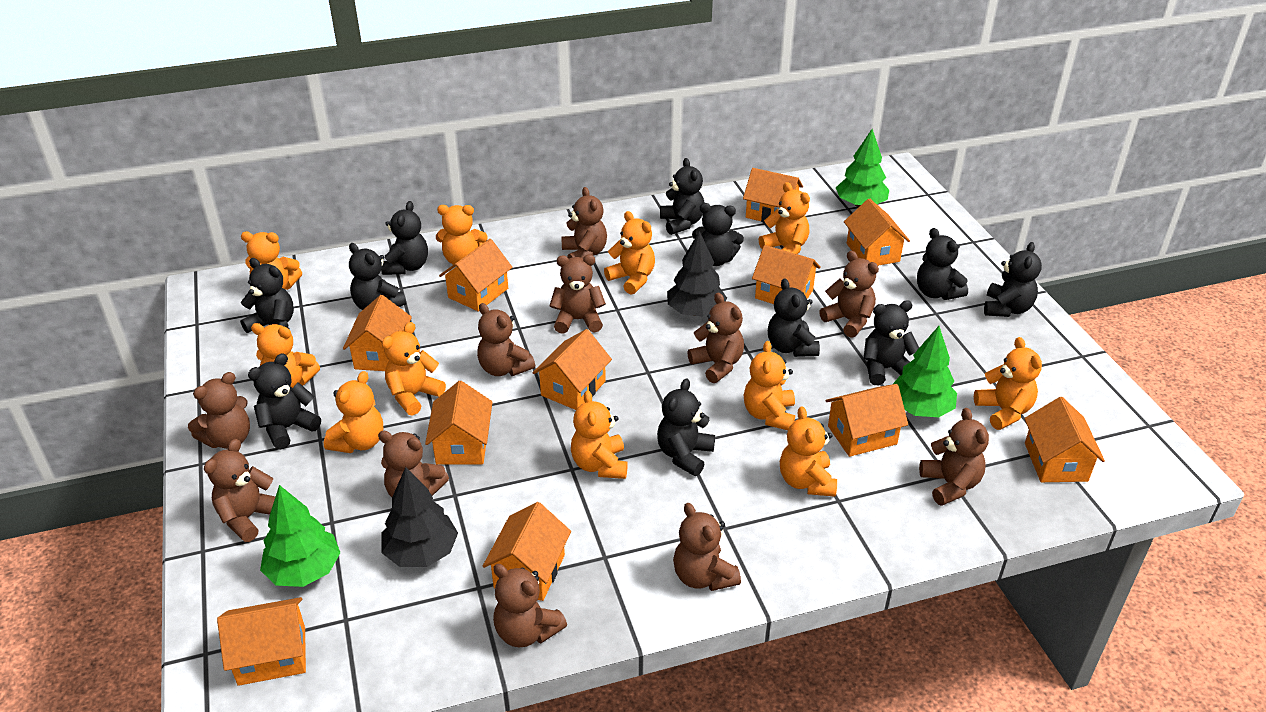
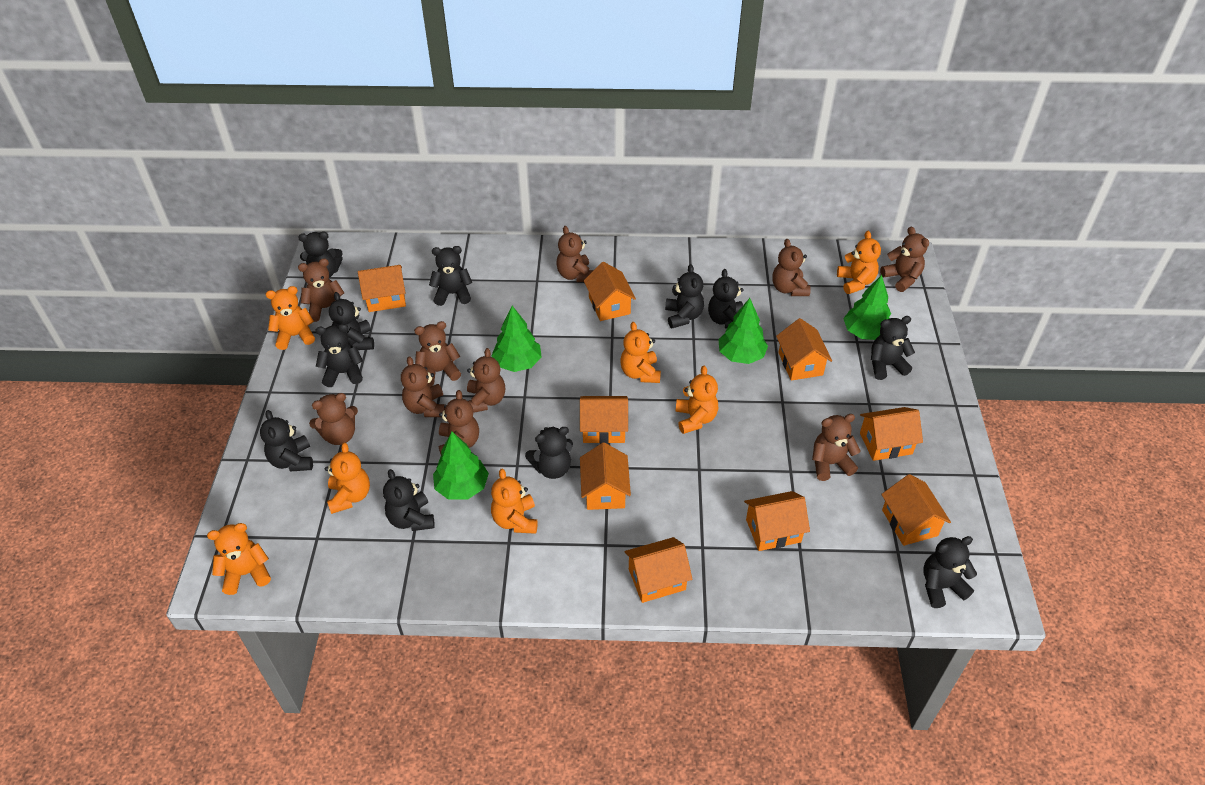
black tree: 2 -> 0
brown teddy bear: 11 -> 10
green tree: 3 -> 4
orange house: 11 -> 9
orange teddy bear: 11 -> 7

